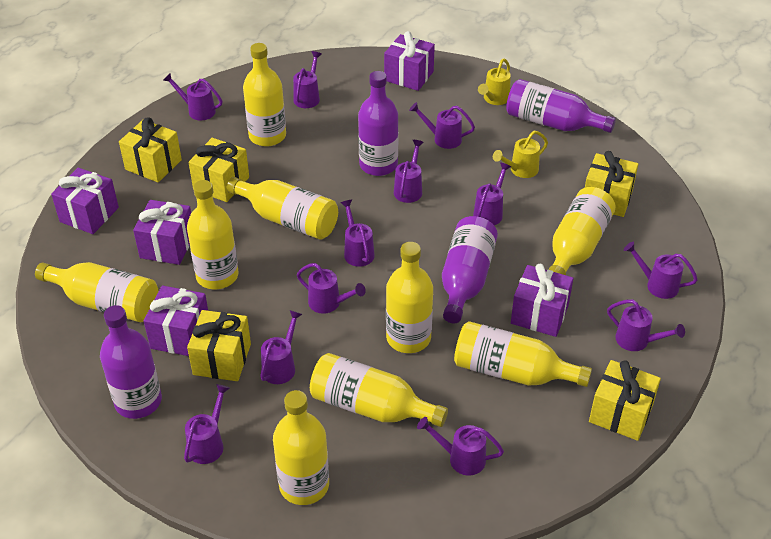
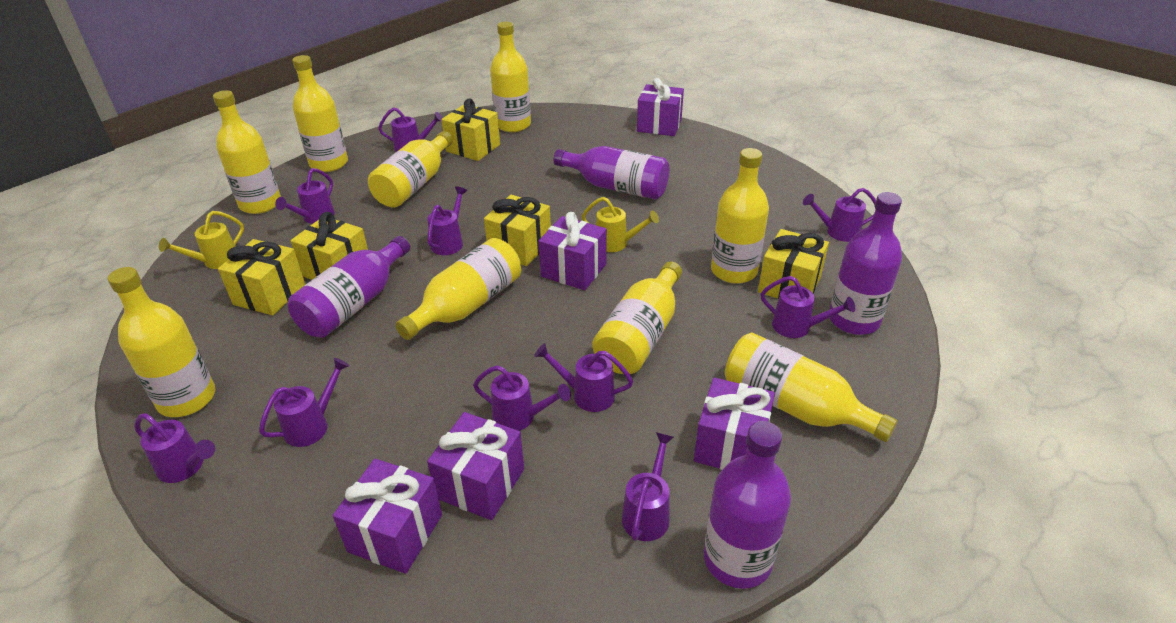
purple watering can: 12 -> 10

